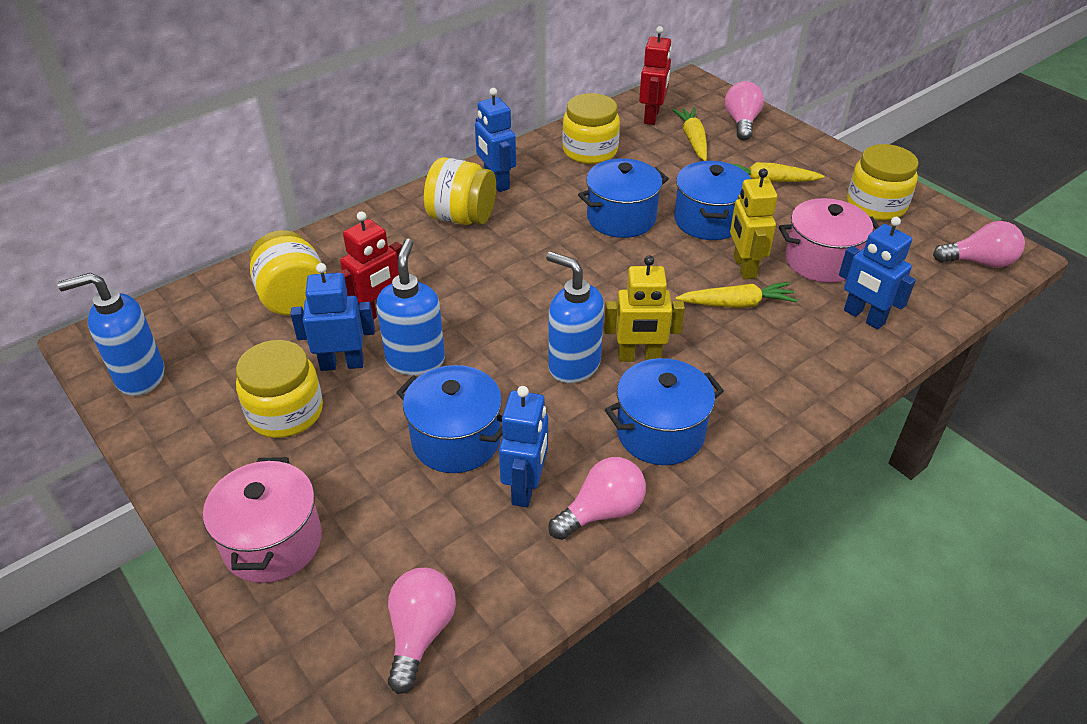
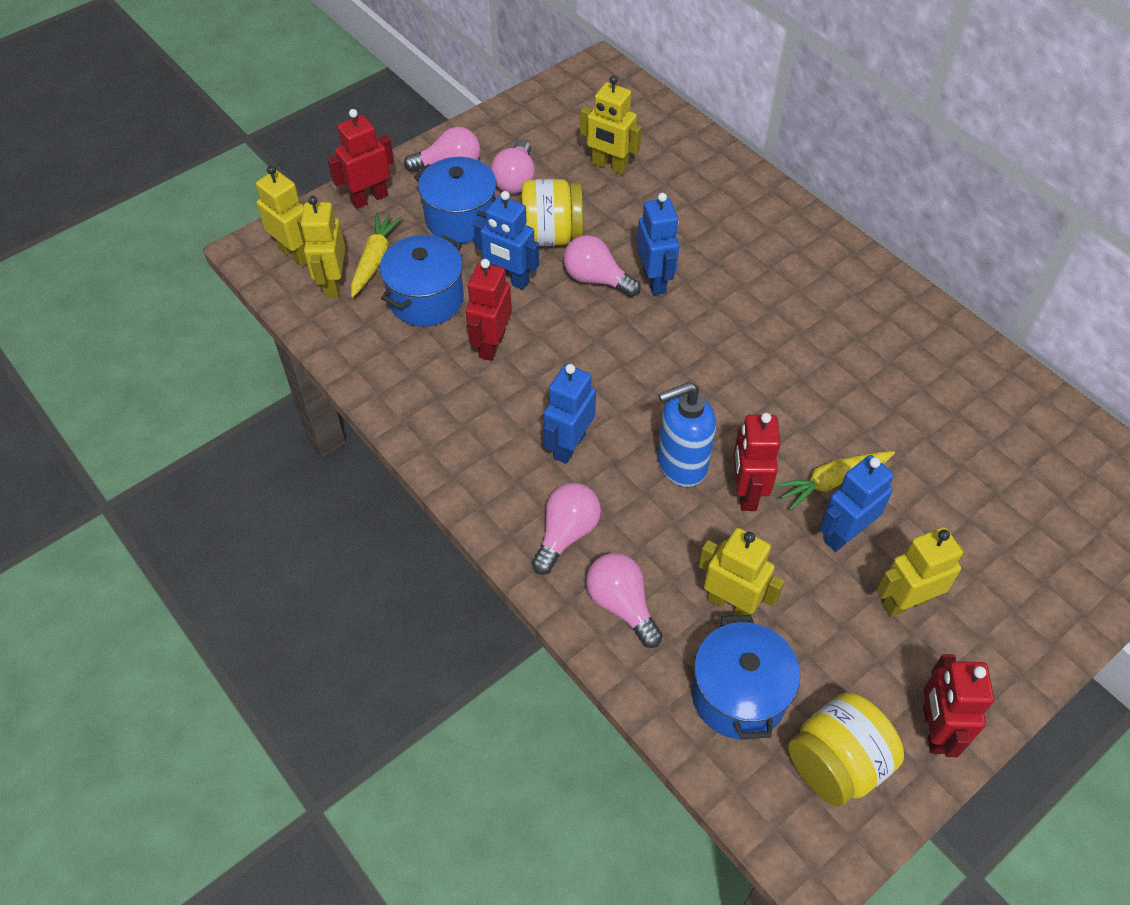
blue pot: 4 -> 3
blue soap dispenser: 3 -> 1
pink light bulb: 4 -> 5
pink pot: 2 -> 0
red robot: 2 -> 4
yellow carrot: 3 -> 2
yellow jar: 5 -> 2
yellow robot: 2 -> 5

